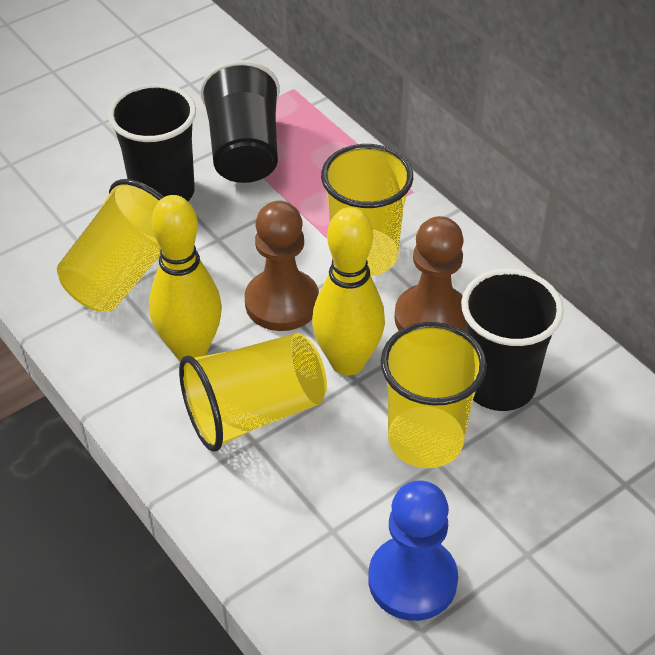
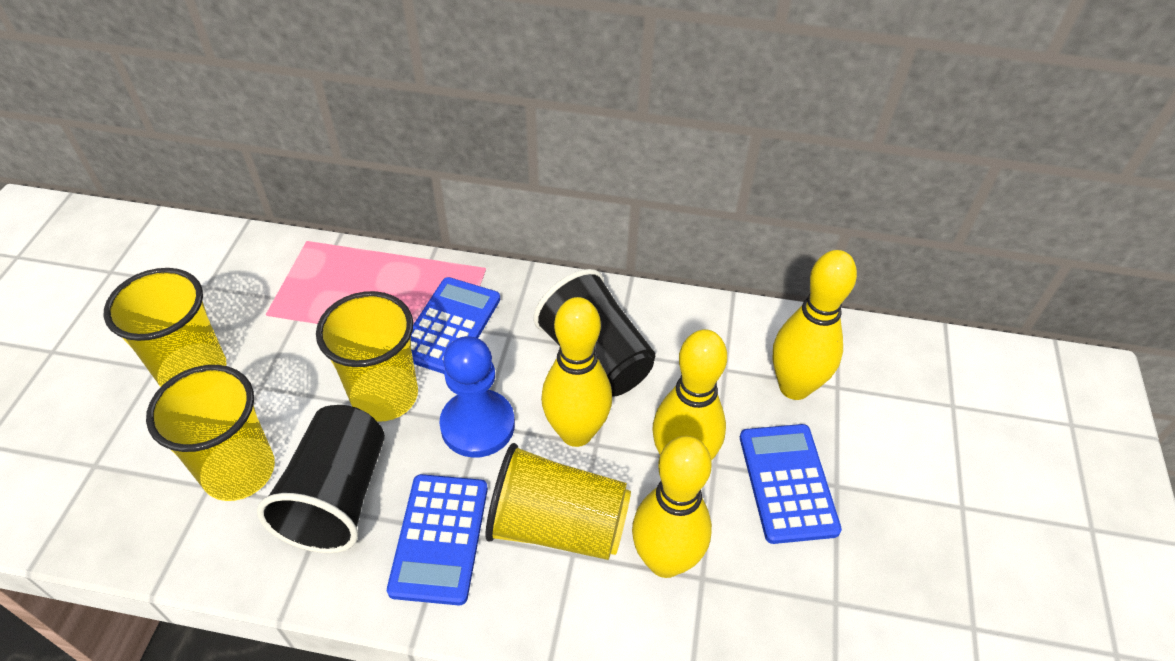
black cup: 3 -> 2
blue calculator: 0 -> 3
brown pawn: 2 -> 0
yellow bowling pin: 2 -> 4

